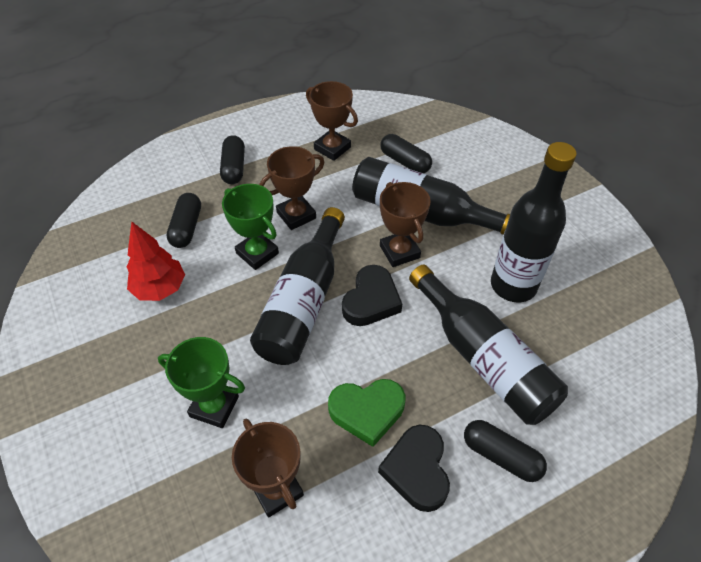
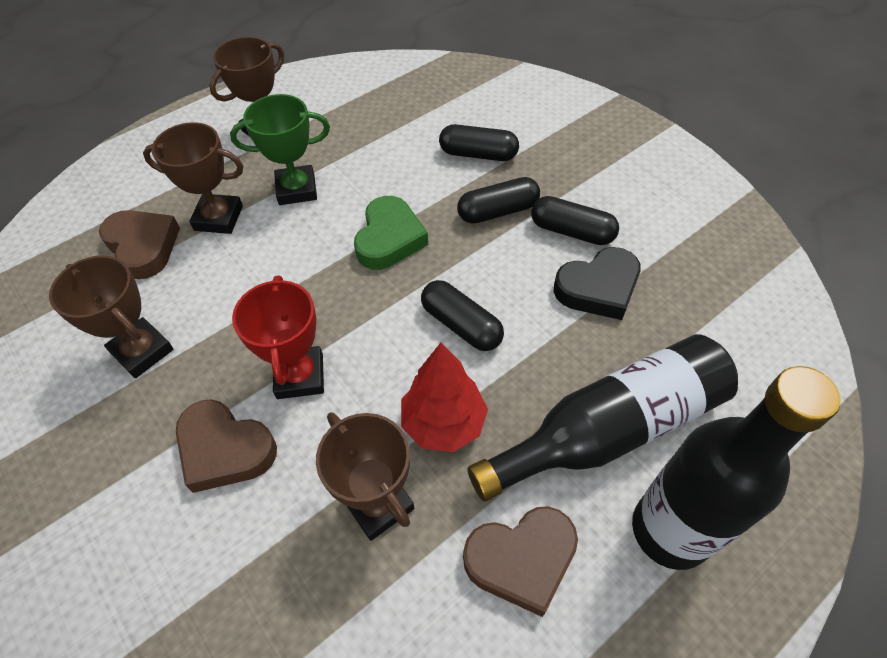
black bottle: 4 -> 2
black heart: 2 -> 1
brown heart: 0 -> 3
green trophy: 2 -> 1
red trophy: 0 -> 1

